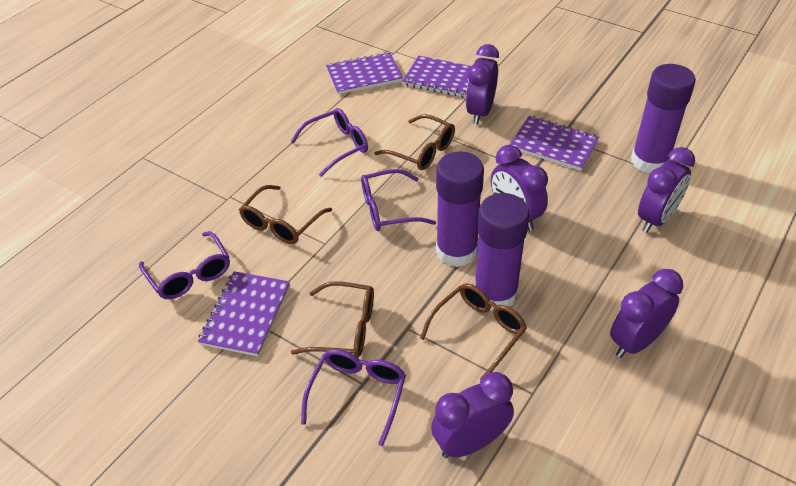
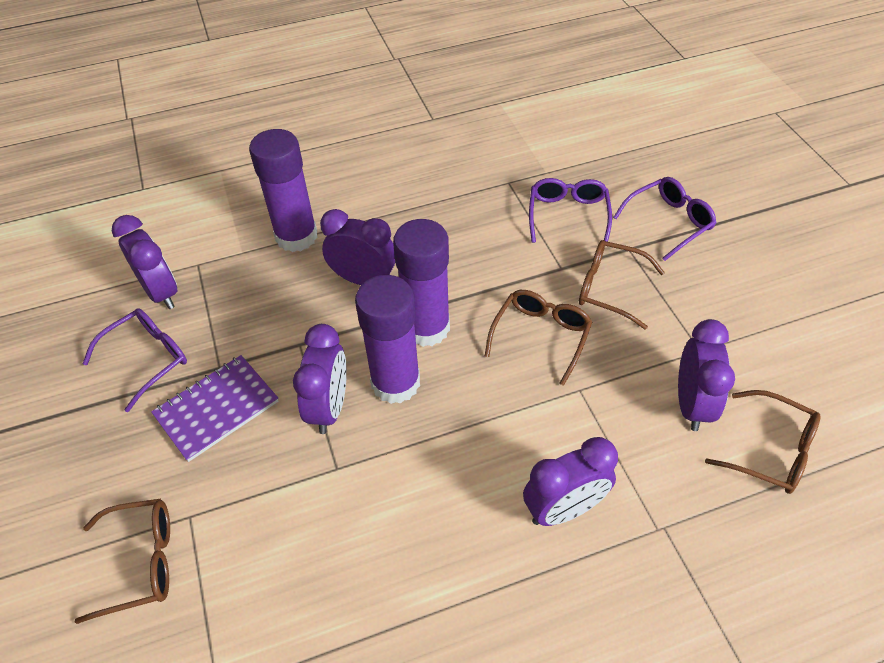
purple glasses: 4 -> 3
purple notebook: 4 -> 1

